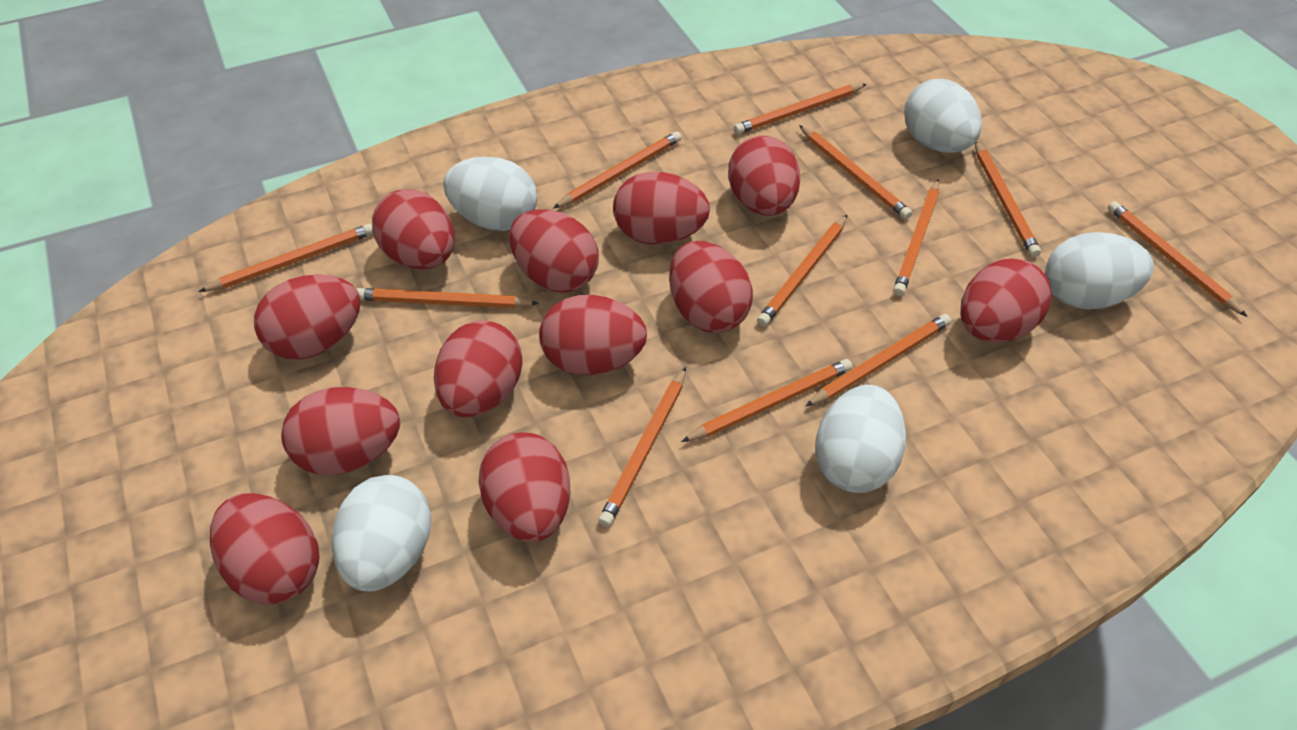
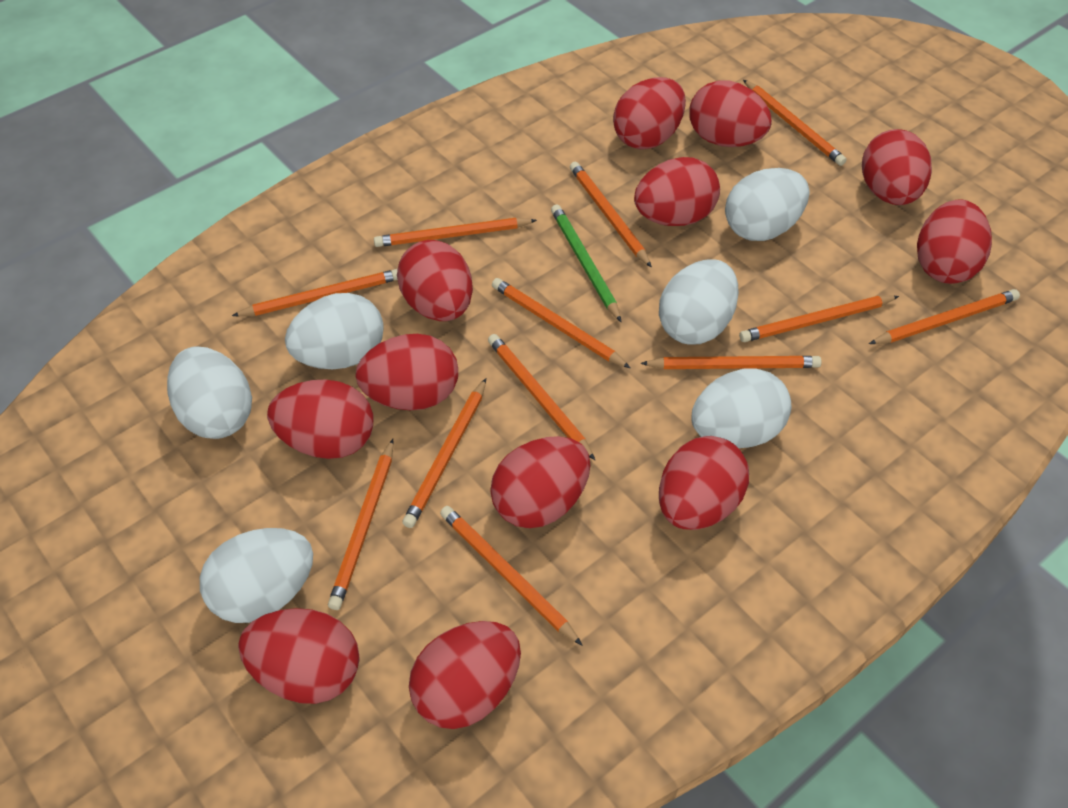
green pencil: 0 -> 1
white egg: 5 -> 6

